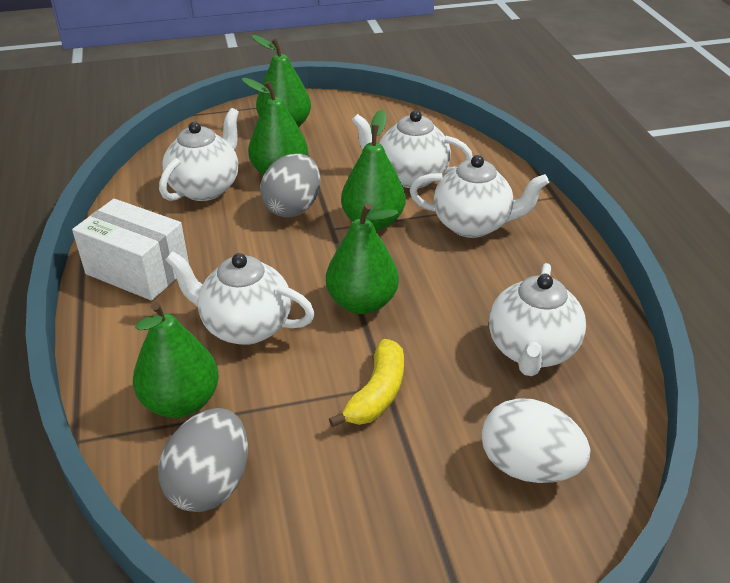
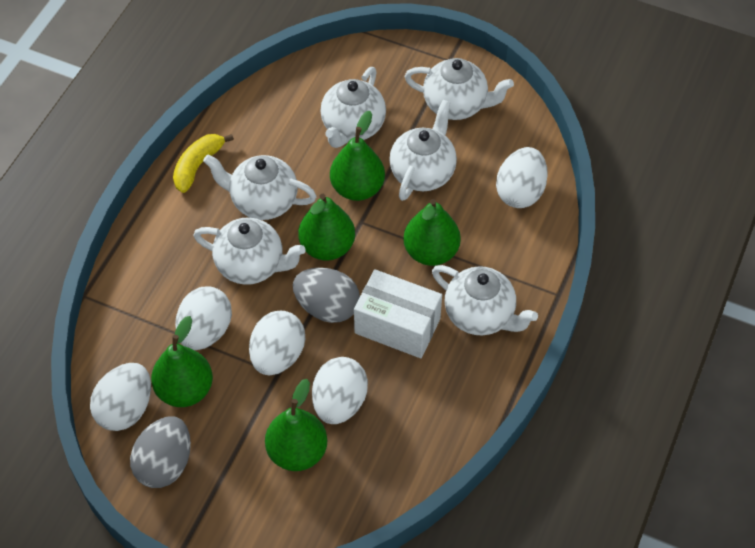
white egg: 1 -> 5
white teapot: 5 -> 6

